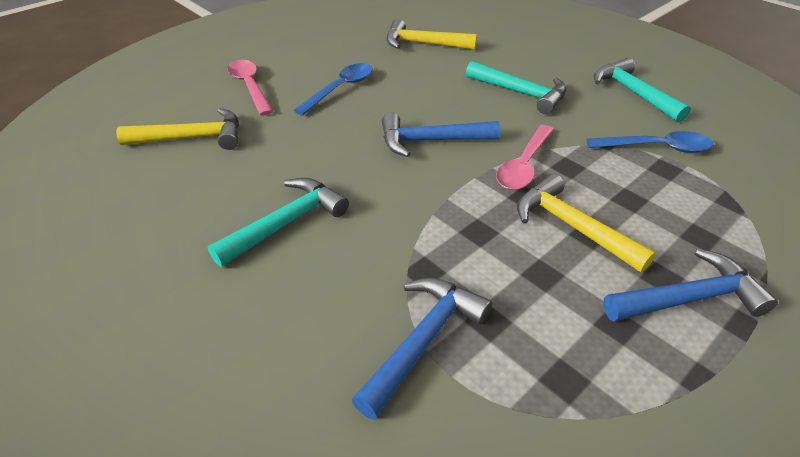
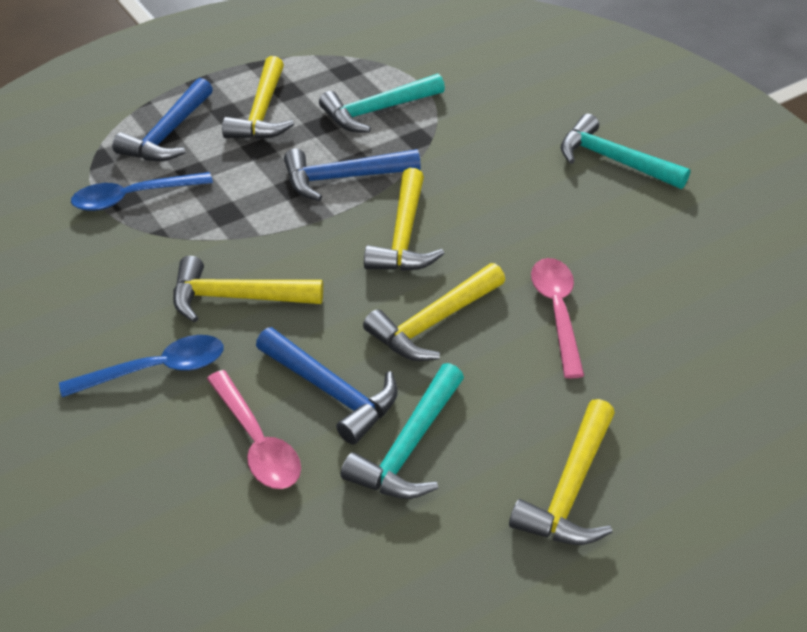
yellow hammer: 3 -> 5

